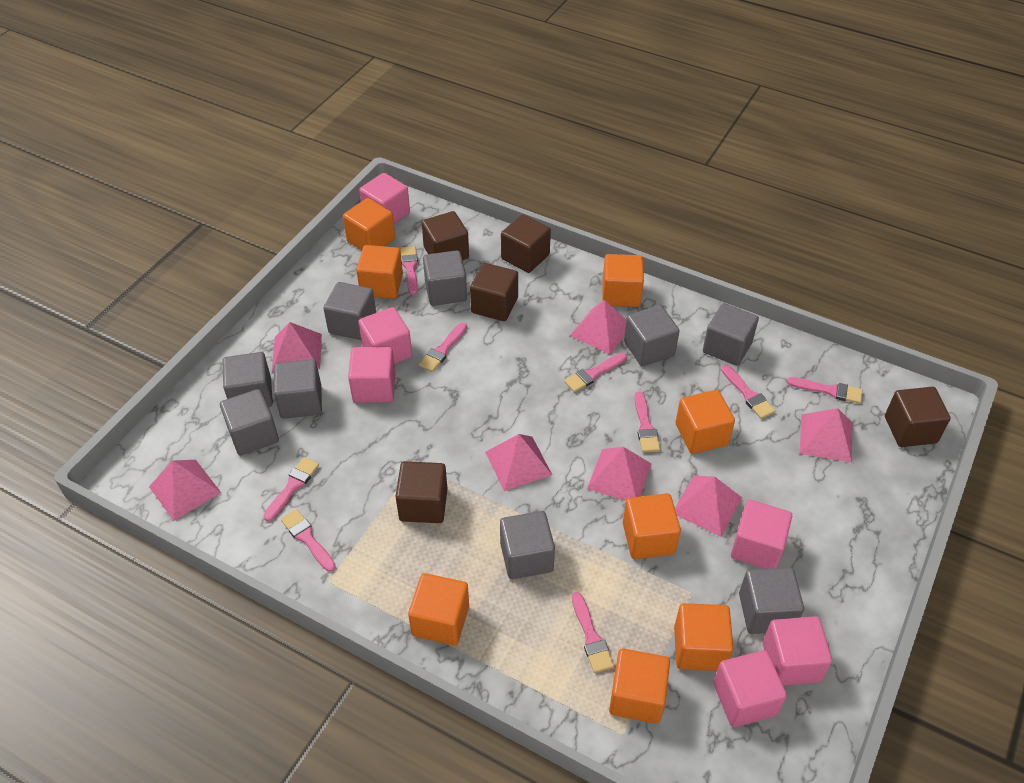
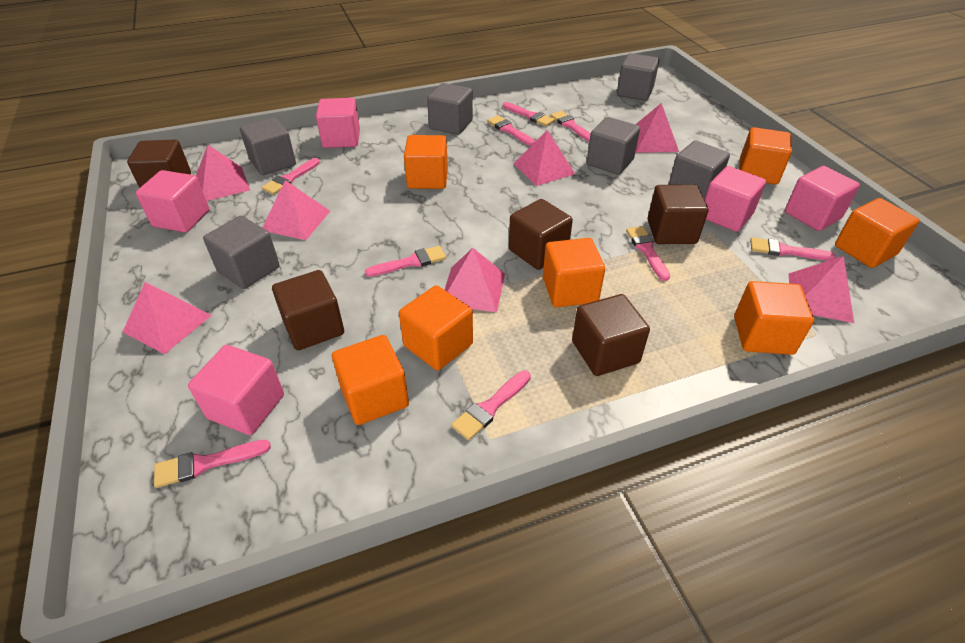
grey cube: 9 -> 6
orange cube: 8 -> 7
pink cube: 6 -> 5

